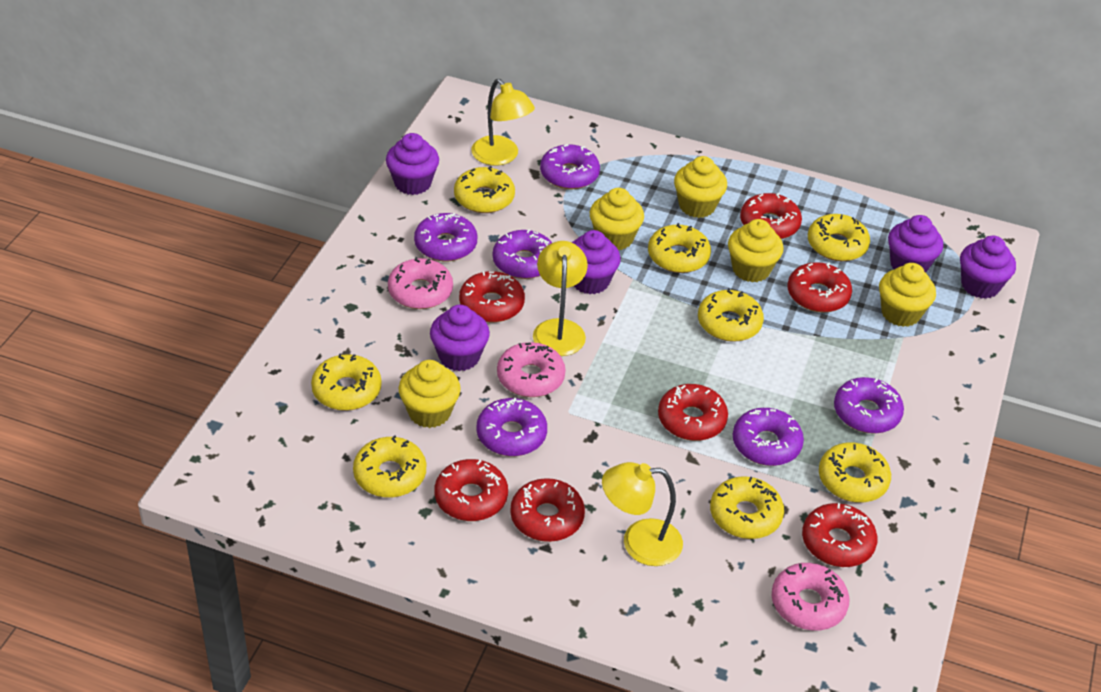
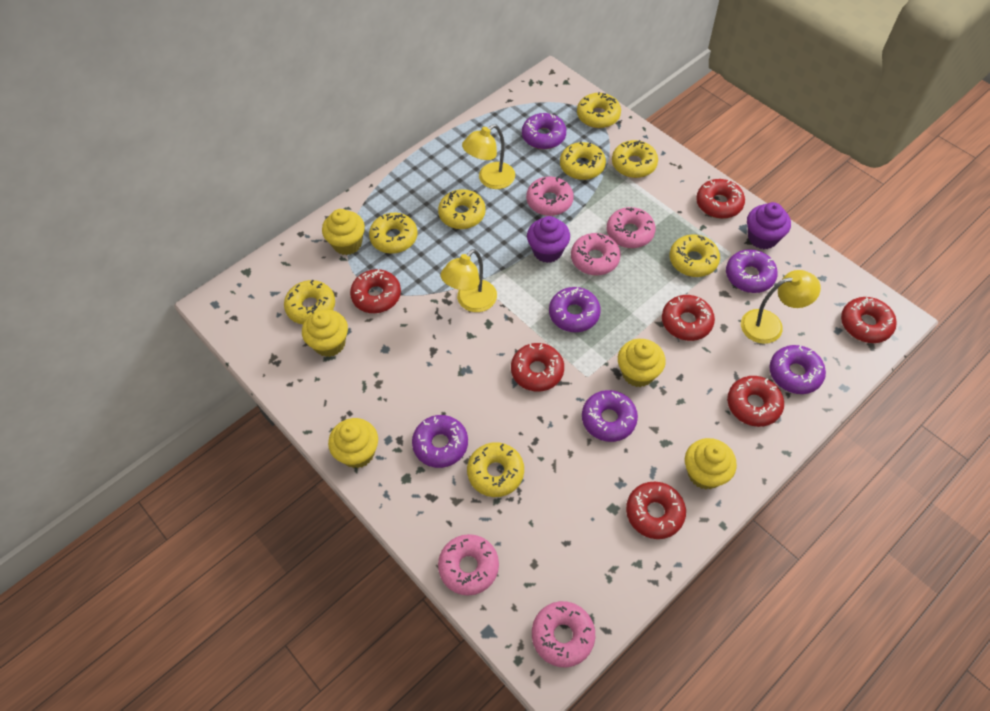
pink donut: 3 -> 5
purple cupcake: 5 -> 2

